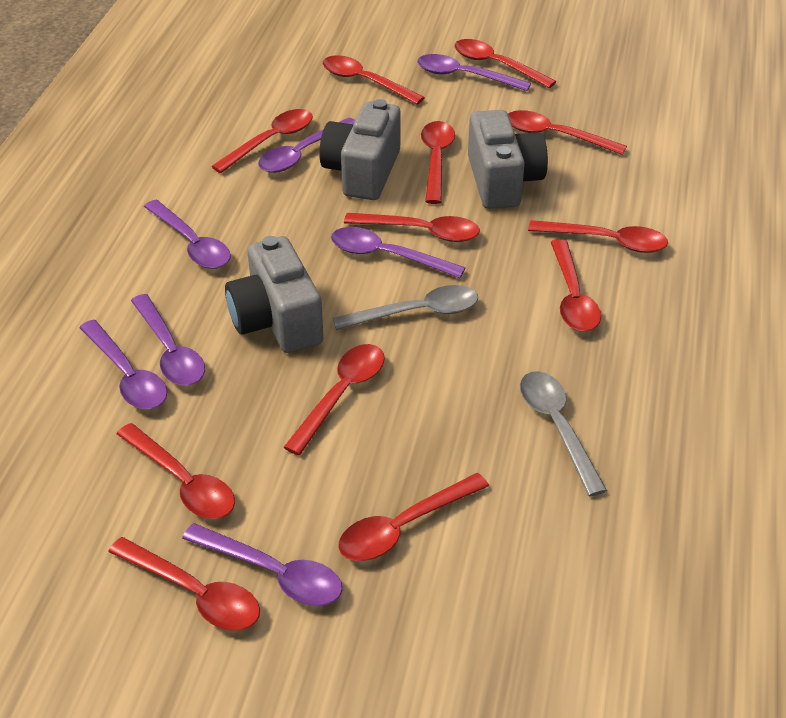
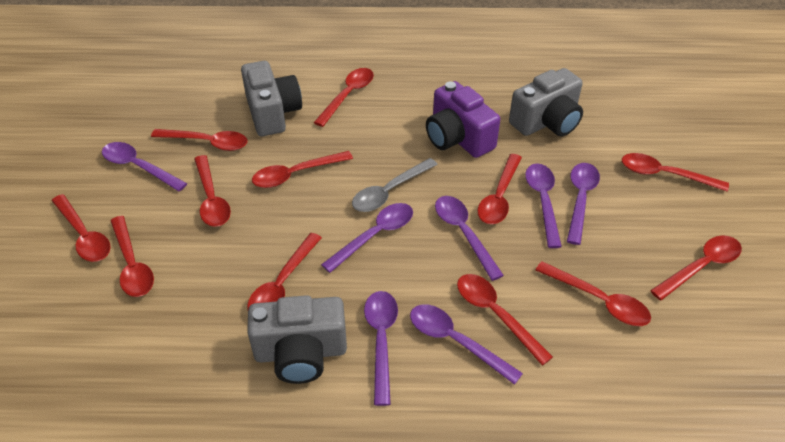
grey spoon: 2 -> 1
purple camera: 0 -> 1

